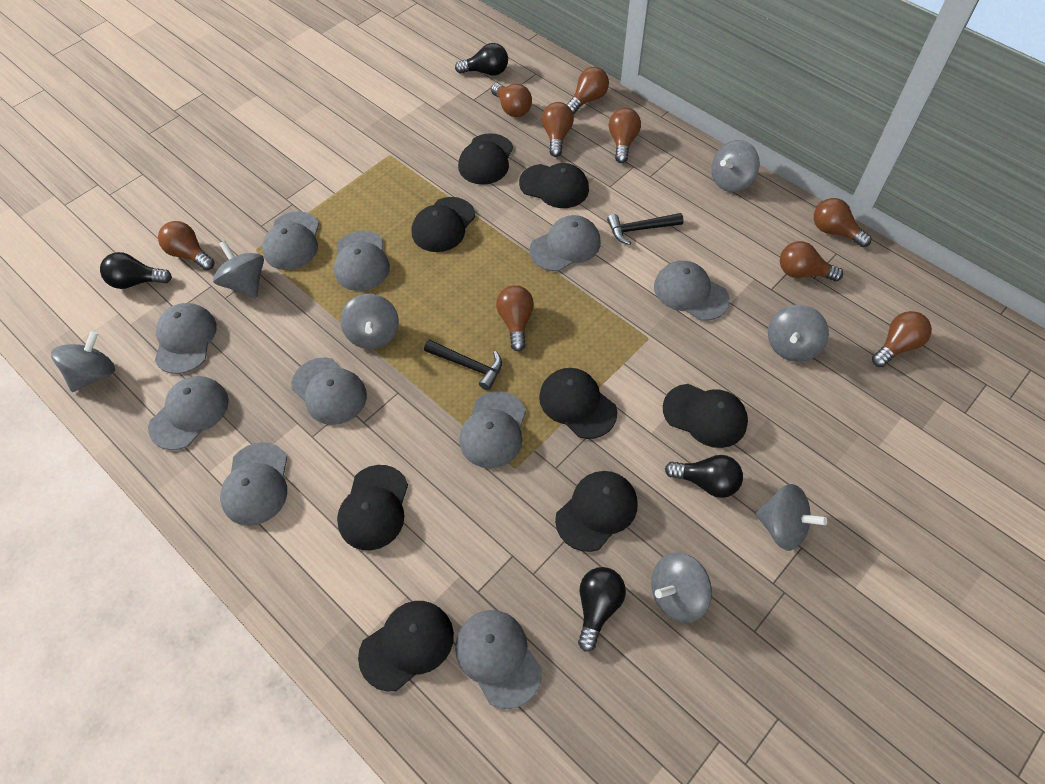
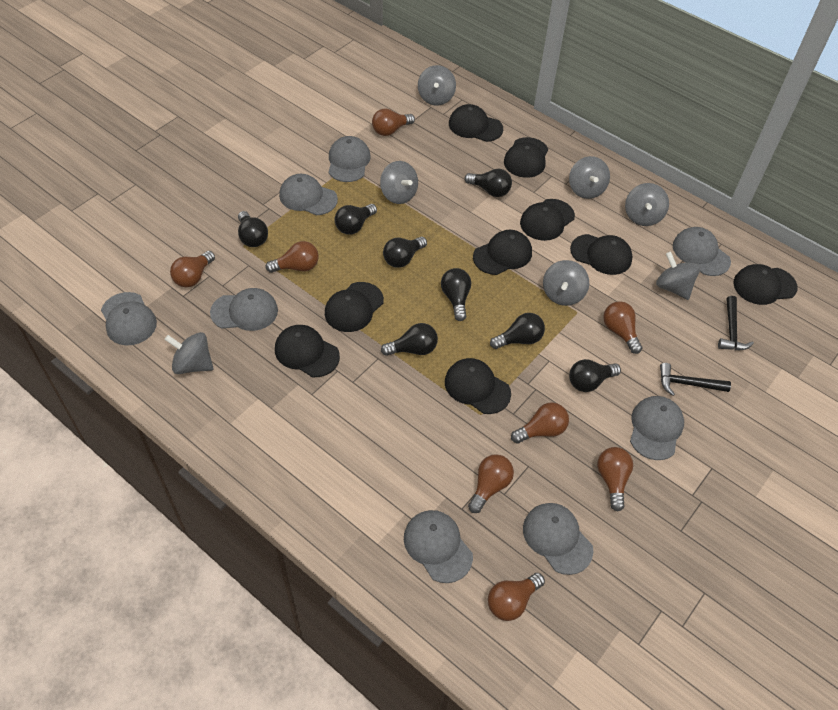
black cap: 8 -> 9
black light bulb: 4 -> 8
brown light bulb: 9 -> 8
grey cap: 10 -> 8

